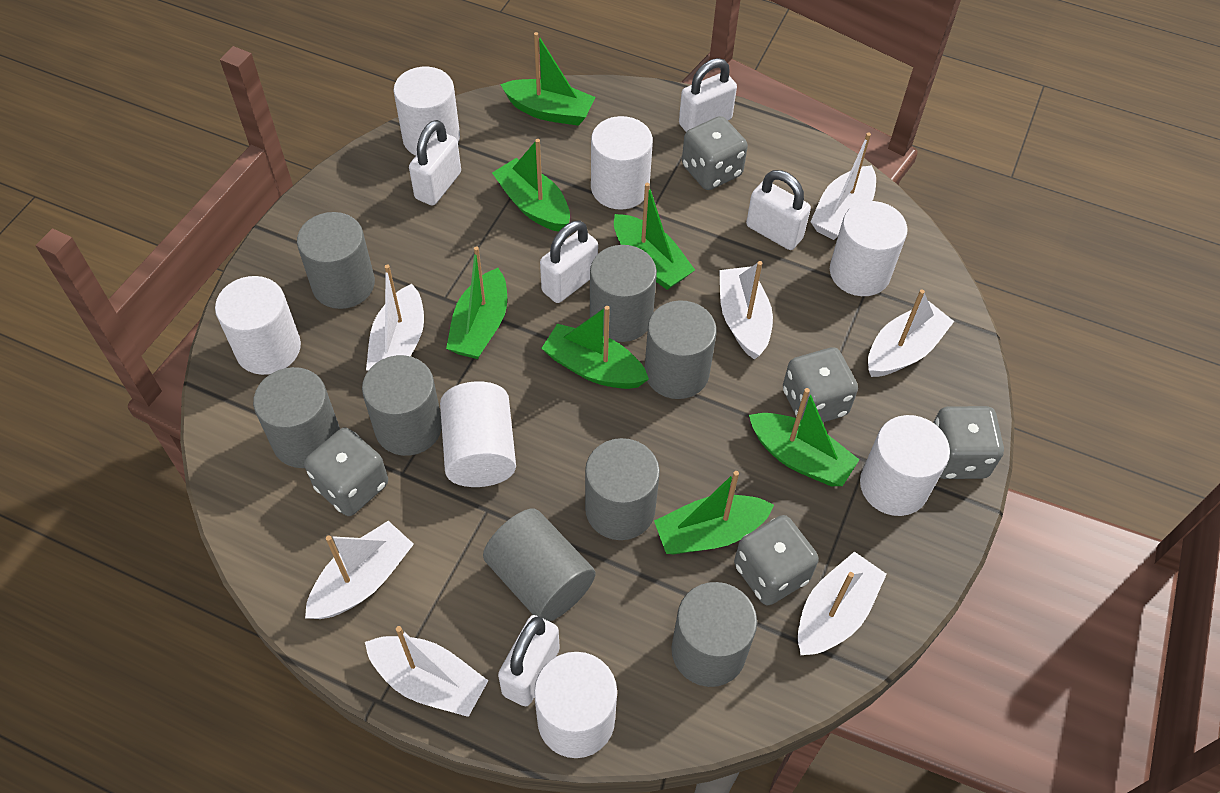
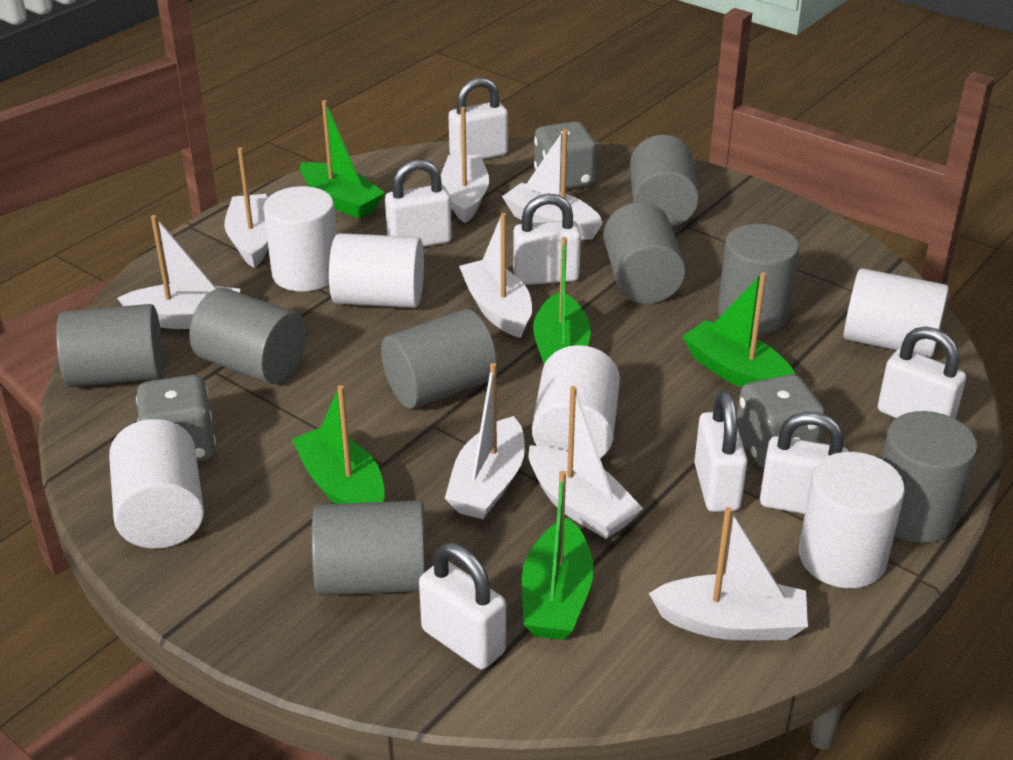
green boat: 7 -> 5
grey dice: 5 -> 3
white boat: 7 -> 8
white cylinder: 7 -> 6
white padlock: 5 -> 7

